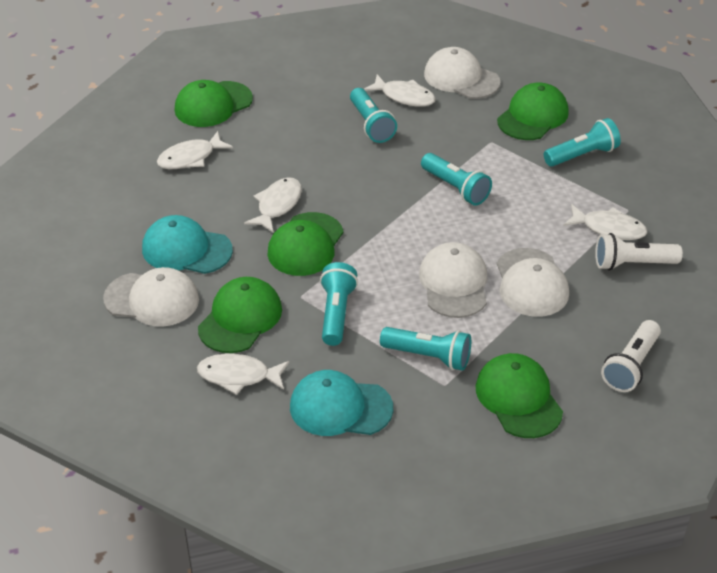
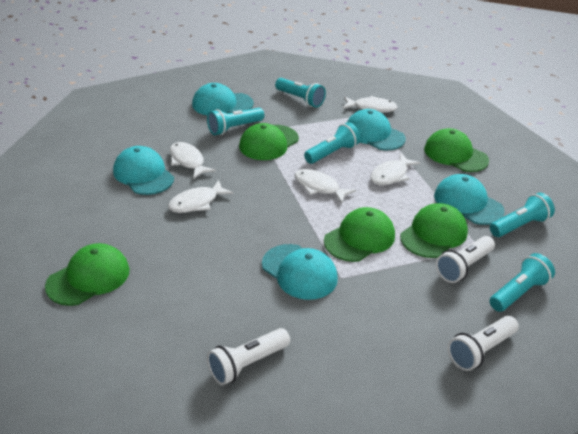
turquoise cap: 2 -> 5
white cap: 4 -> 0
white flashlight: 2 -> 3

